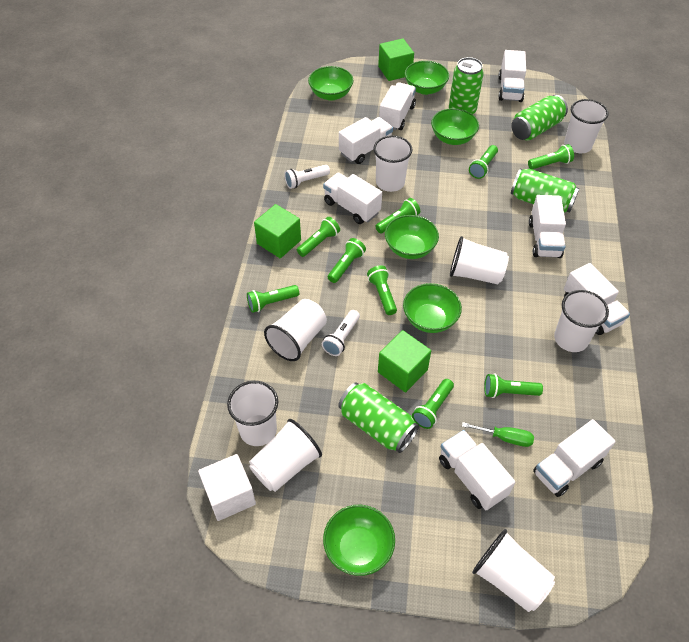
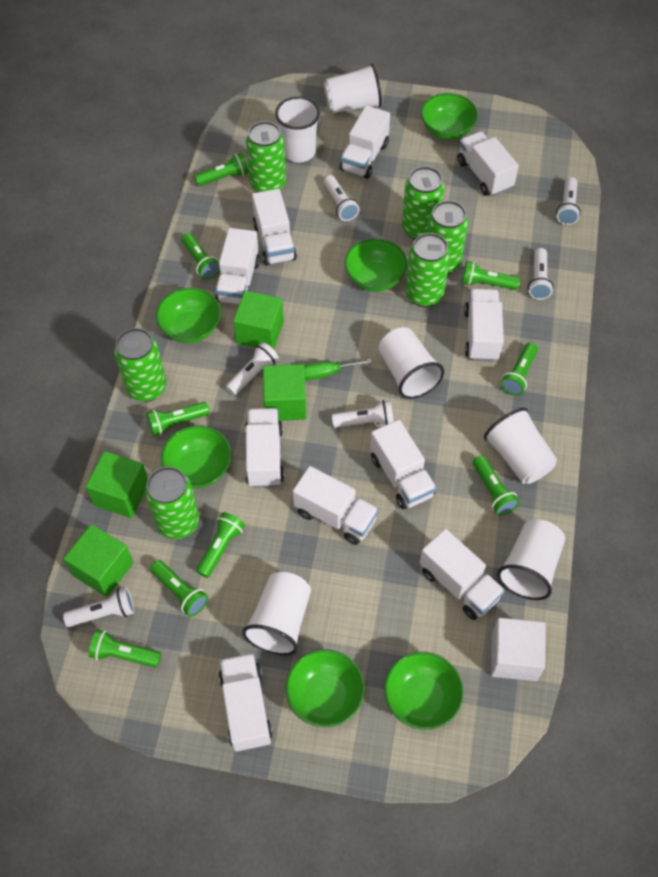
green can: 4 -> 6
green cube: 3 -> 4
white cup: 8 -> 6
white flashlight: 2 -> 6
white truck: 8 -> 10

